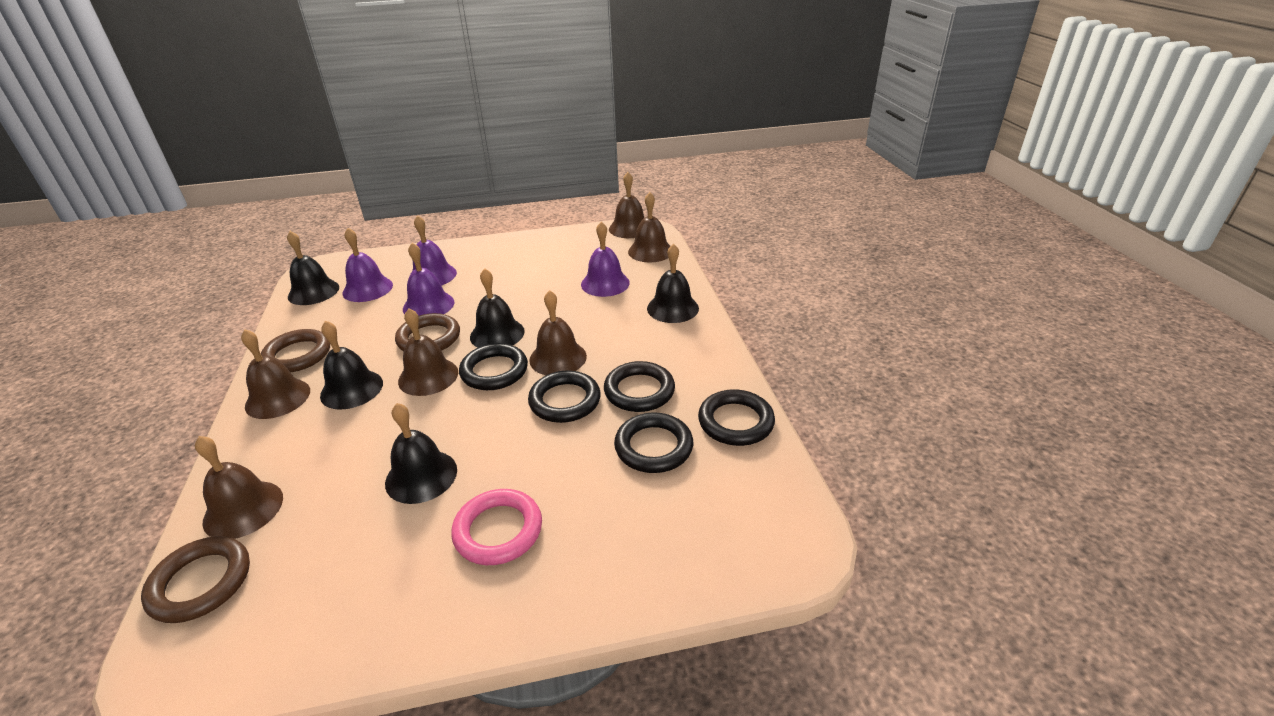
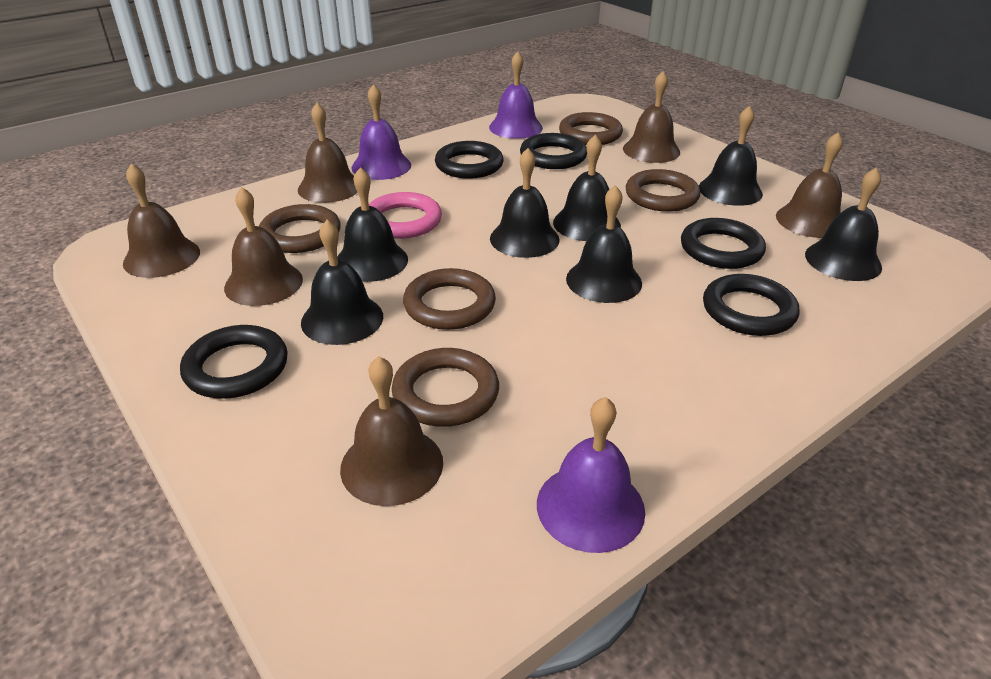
black bell: 5 -> 7
brown ring: 3 -> 5
purple bell: 4 -> 3

